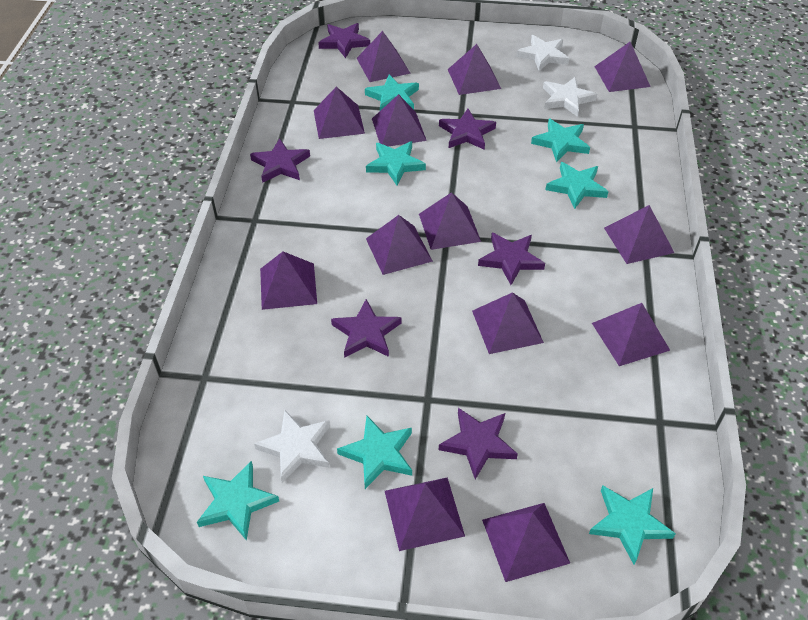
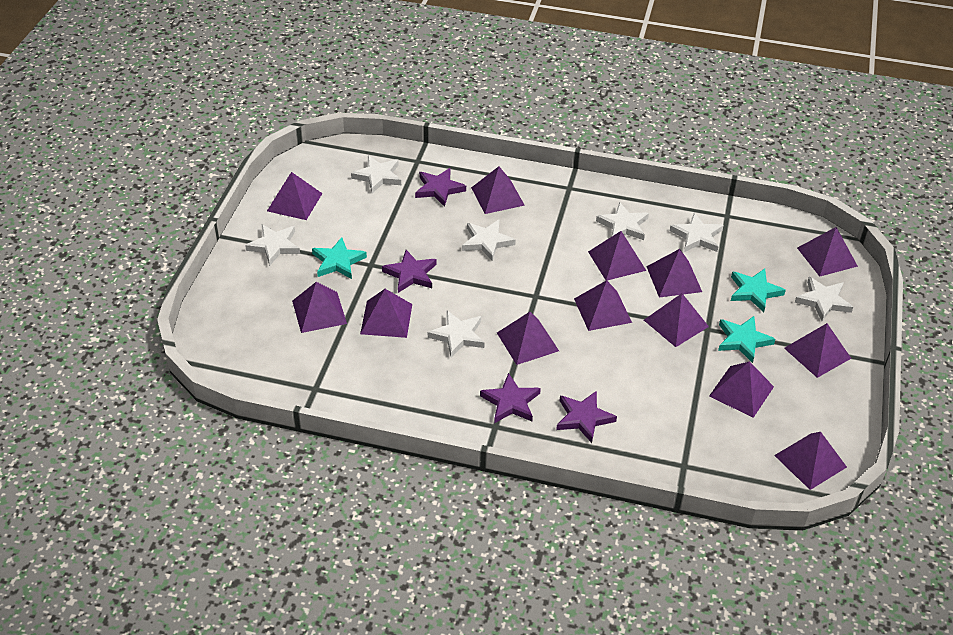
purple star: 6 -> 4
turquoise star: 7 -> 3
white star: 3 -> 7

